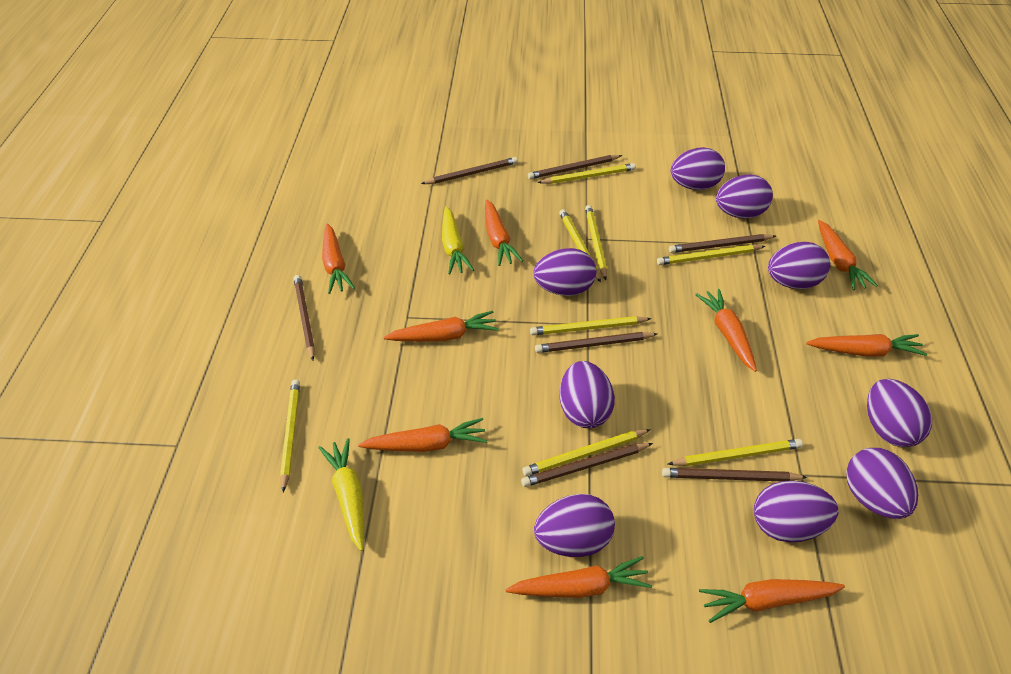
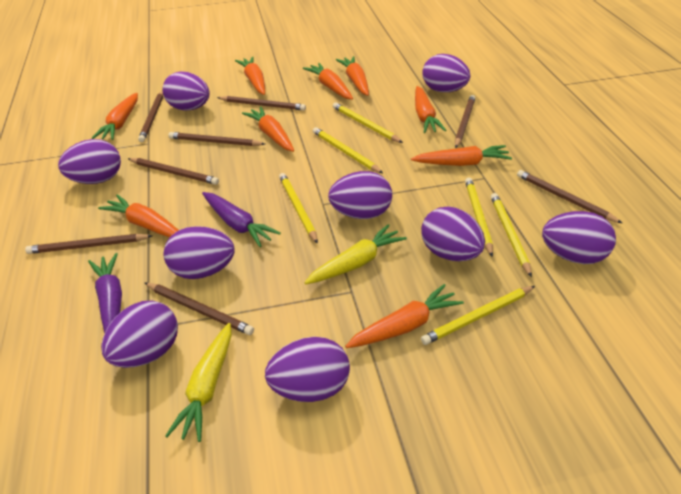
brown pencil: 7 -> 8
purple carrot: 0 -> 2
yellow pencil: 8 -> 6

